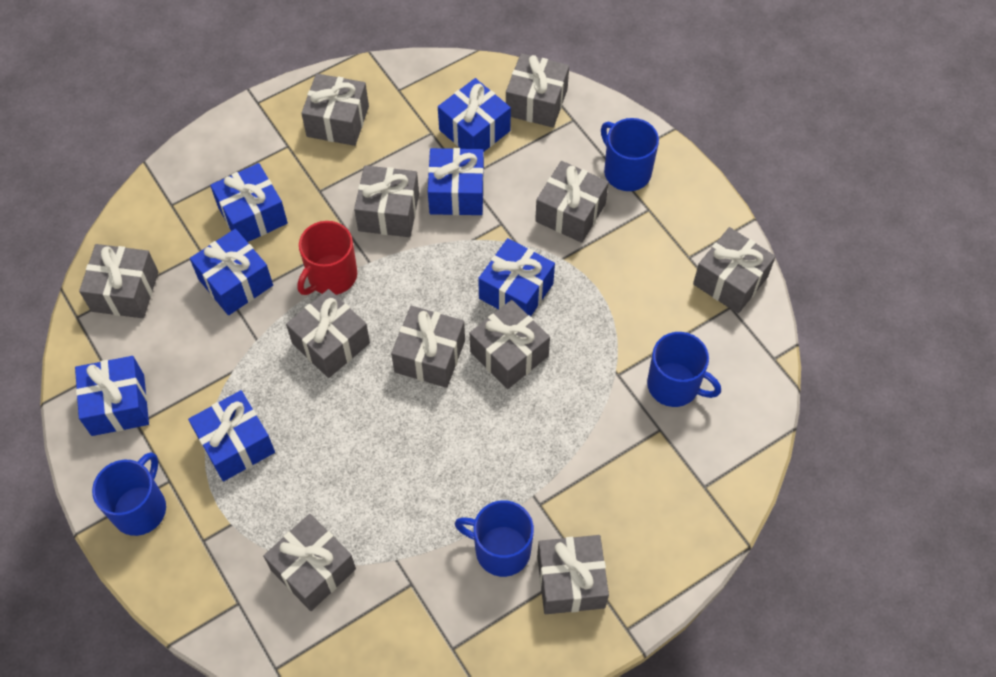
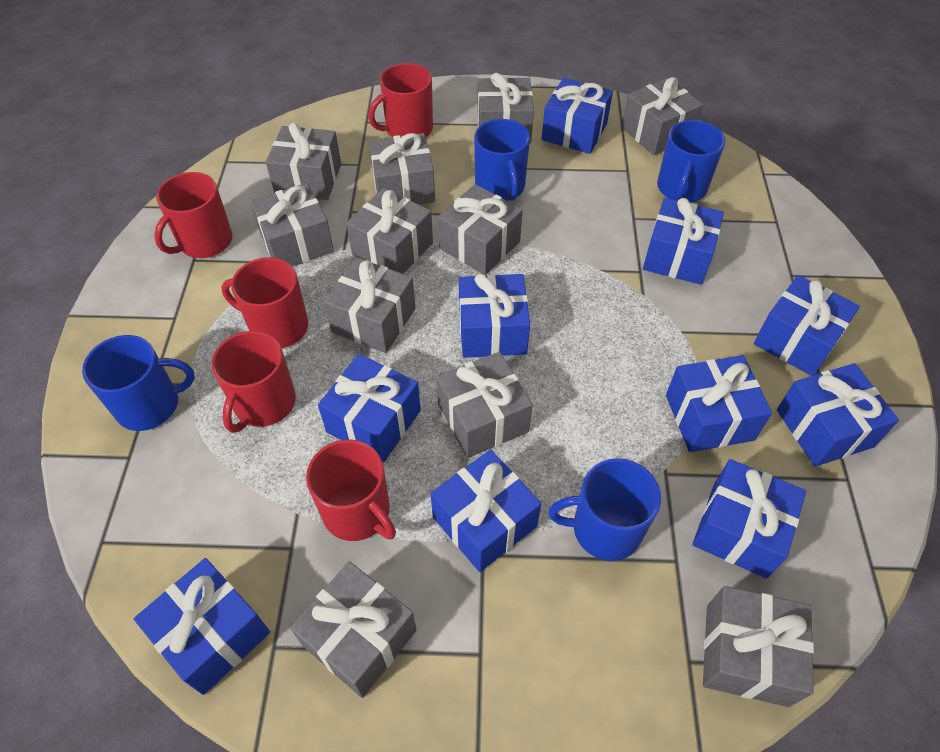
blue gift: 7 -> 10
red mug: 1 -> 5

